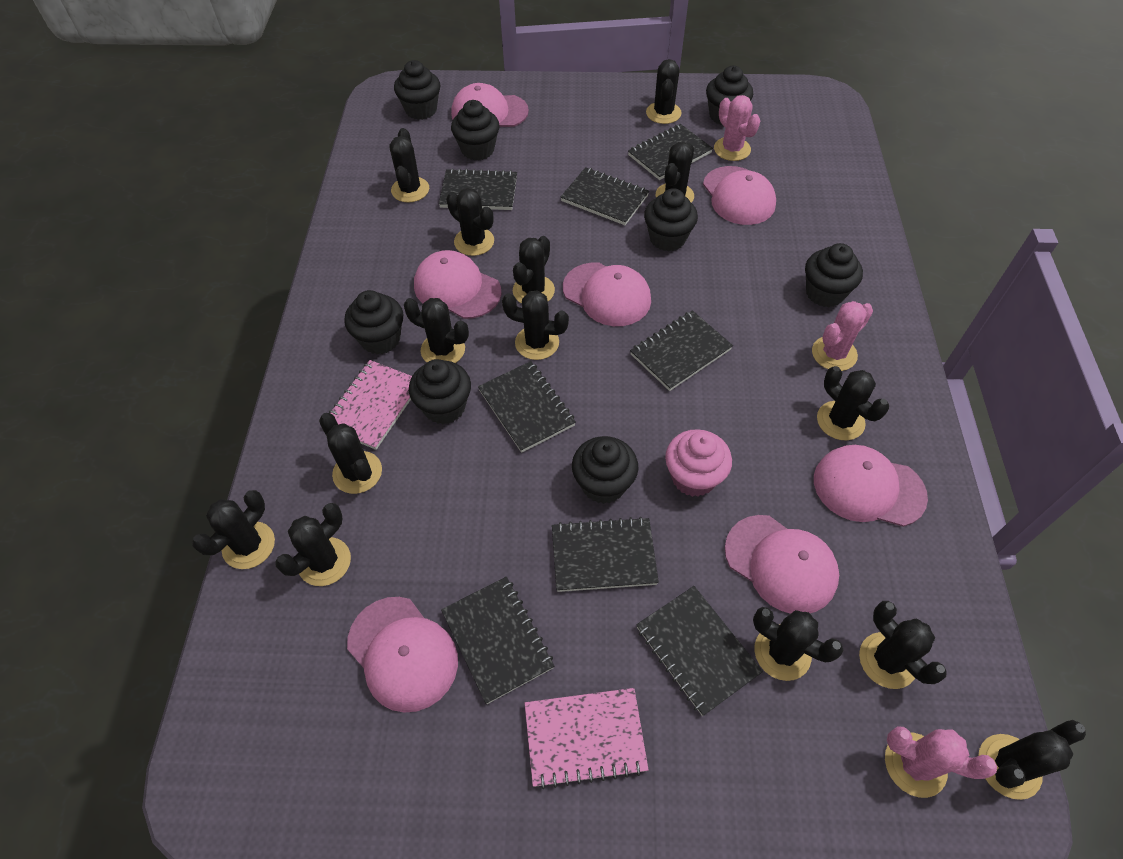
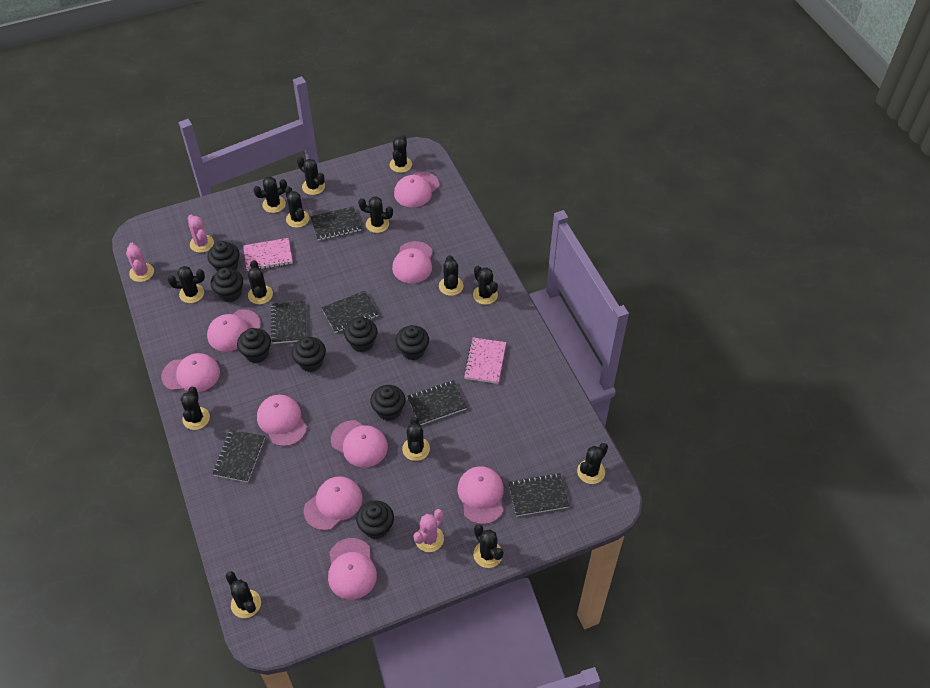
black notebook: 8 -> 6
pink cap: 7 -> 9
pink cupcake: 1 -> 0

